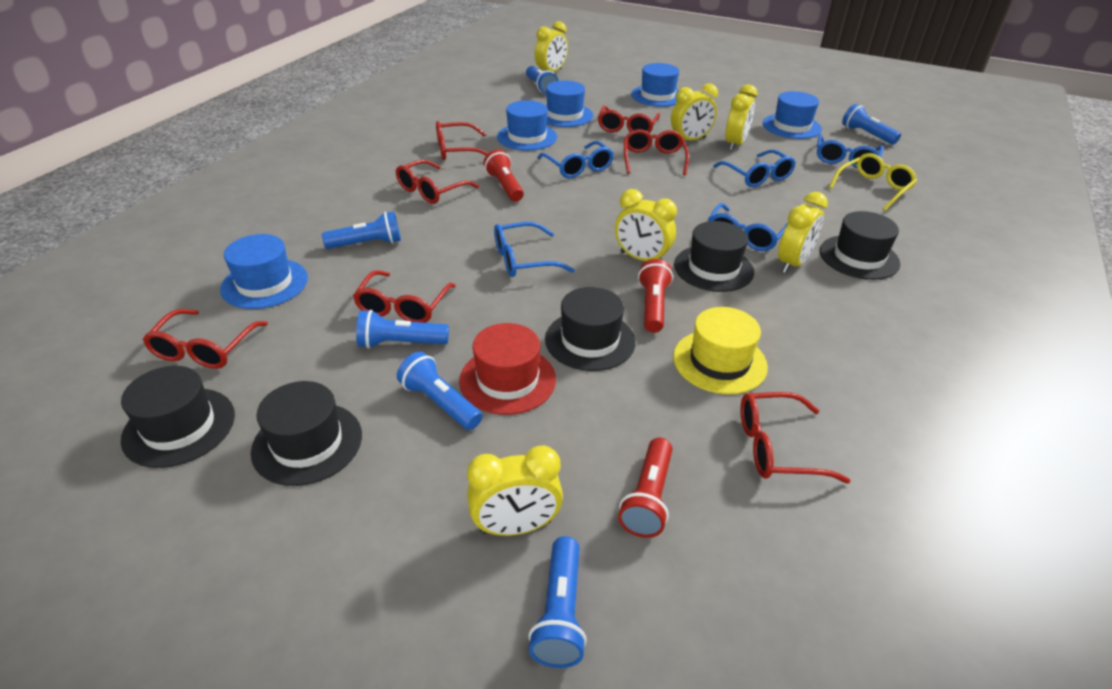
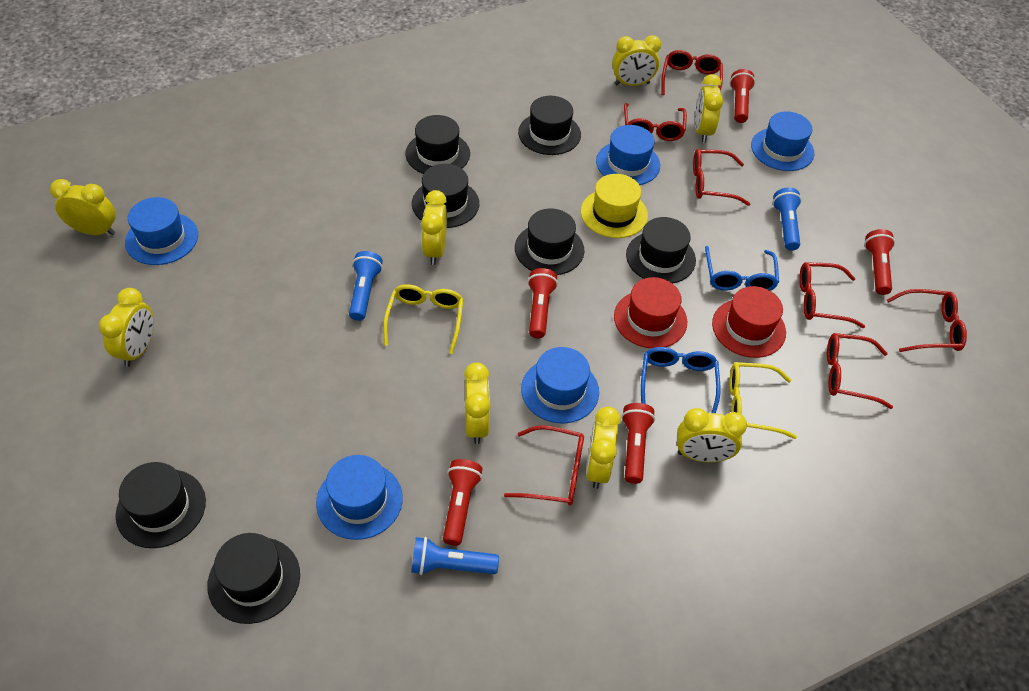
black hat: 5 -> 7
blue flashlight: 6 -> 3
blue glasses: 5 -> 2
red flashlight: 3 -> 5
red hat: 1 -> 2
yellow clock: 6 -> 8
yellow glasses: 1 -> 2

